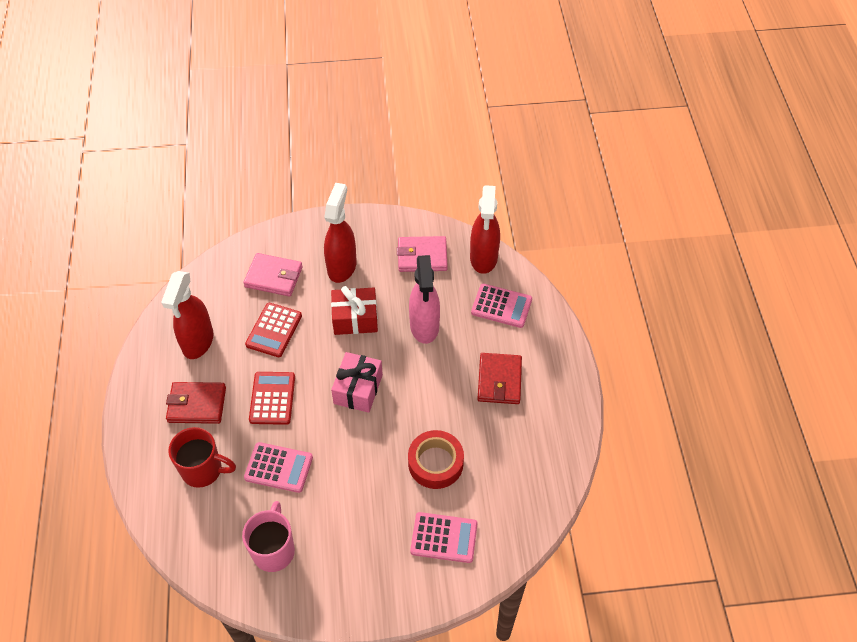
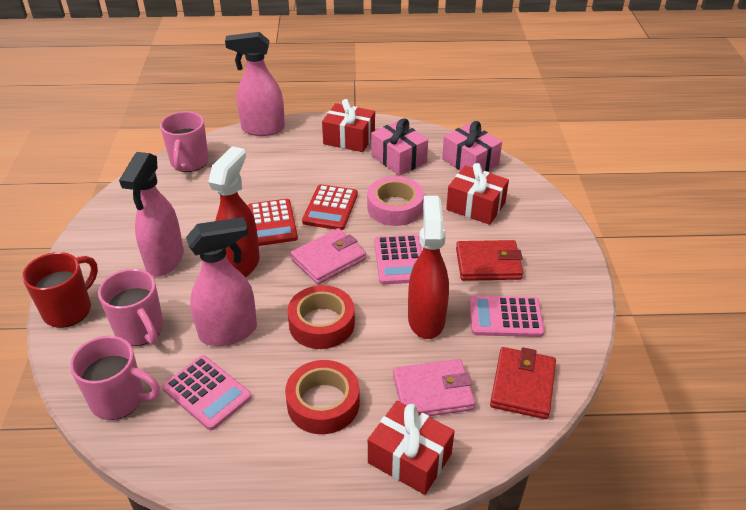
pink gift: 1 -> 2
pink mug: 1 -> 3
pink spray bottle: 1 -> 3
pink tape: 0 -> 1
red gift: 1 -> 3
red spray bottle: 3 -> 2
red tape: 1 -> 2

